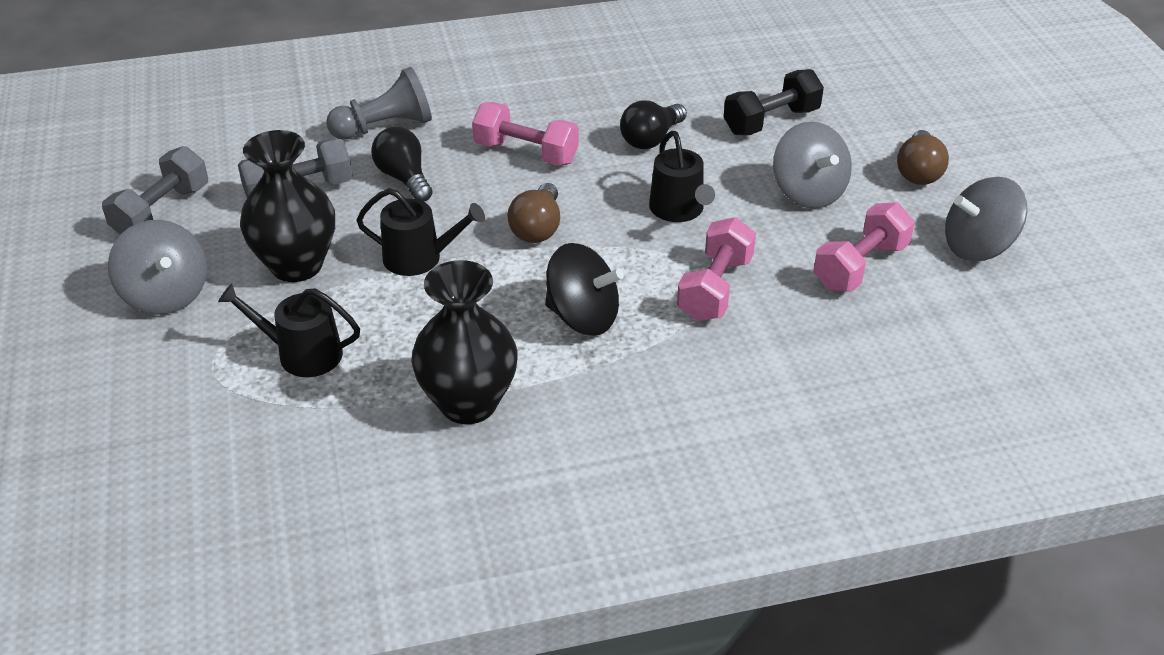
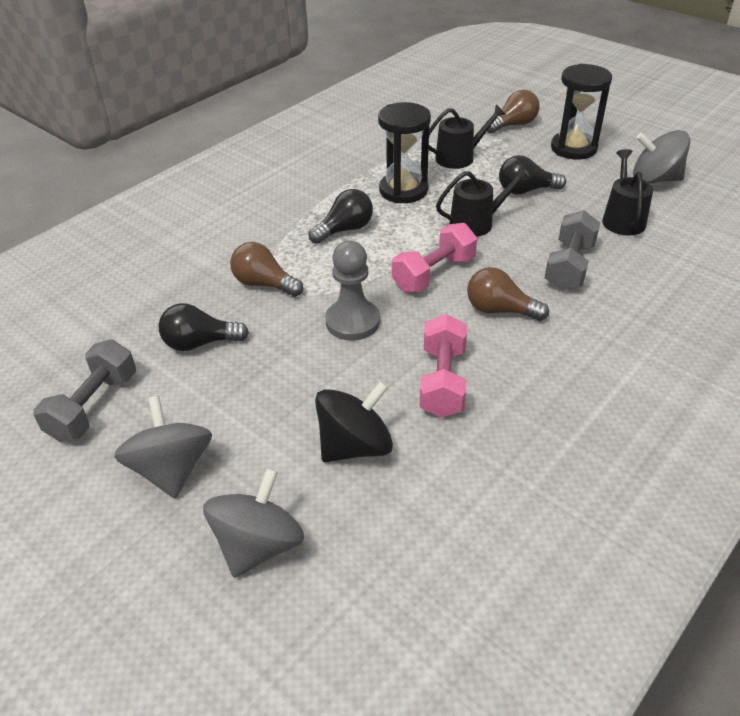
black dumbbell: 1 -> 0
black hourglass: 0 -> 2
black light bulb: 2 -> 3
black vase: 2 -> 0
brown light bulb: 2 -> 3
pink dumbbell: 3 -> 2

